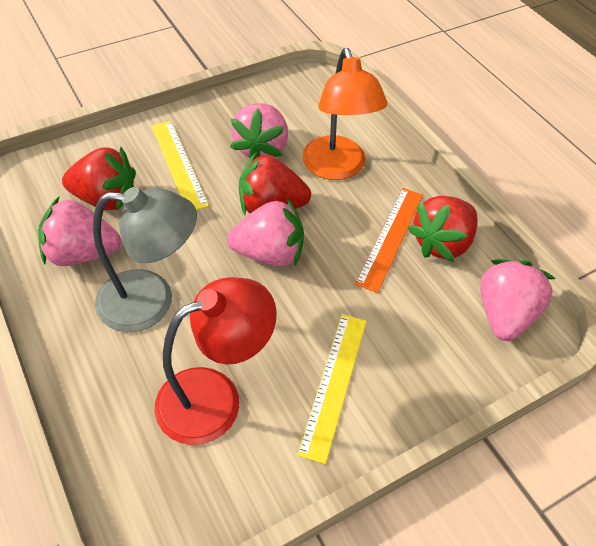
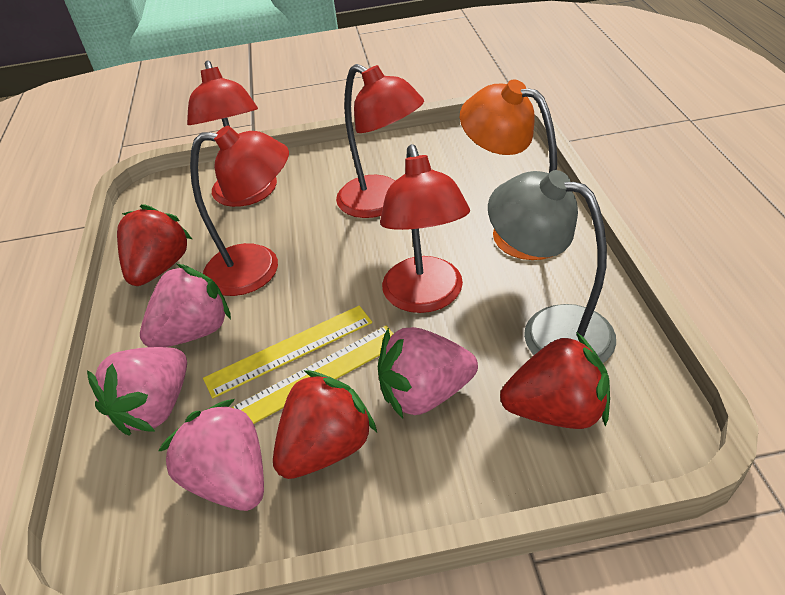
orange ruler: 1 -> 0
red lamp: 1 -> 4

